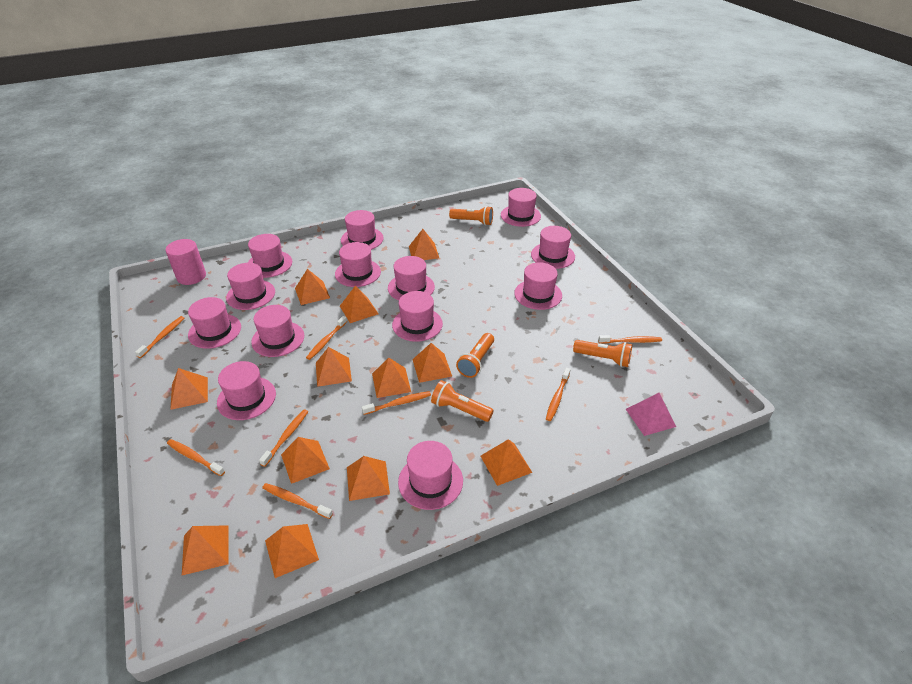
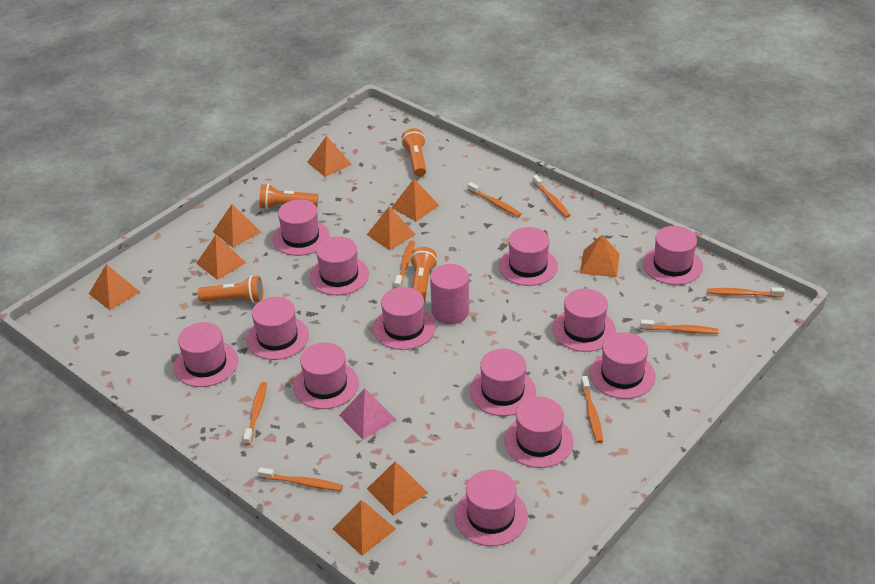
orange pyramid: 12 -> 9

